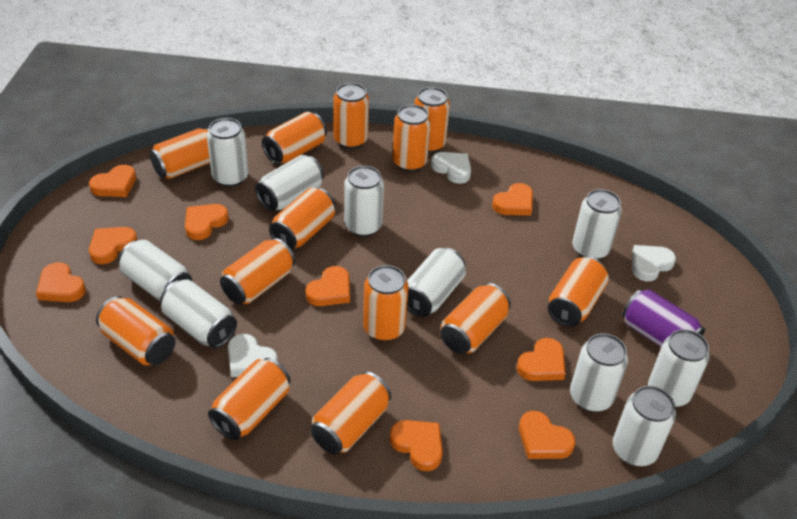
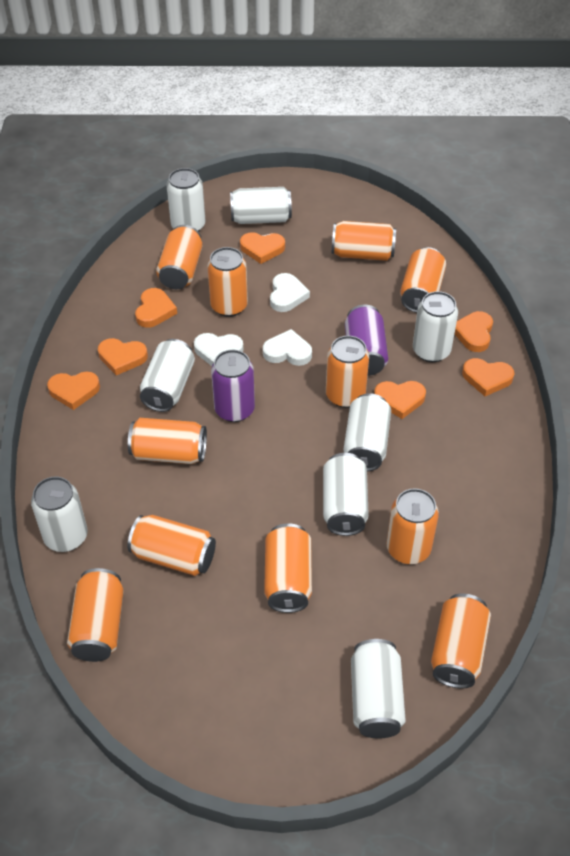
orange can: 13 -> 11
orange heart: 9 -> 7
purple can: 1 -> 2
white can: 10 -> 8

